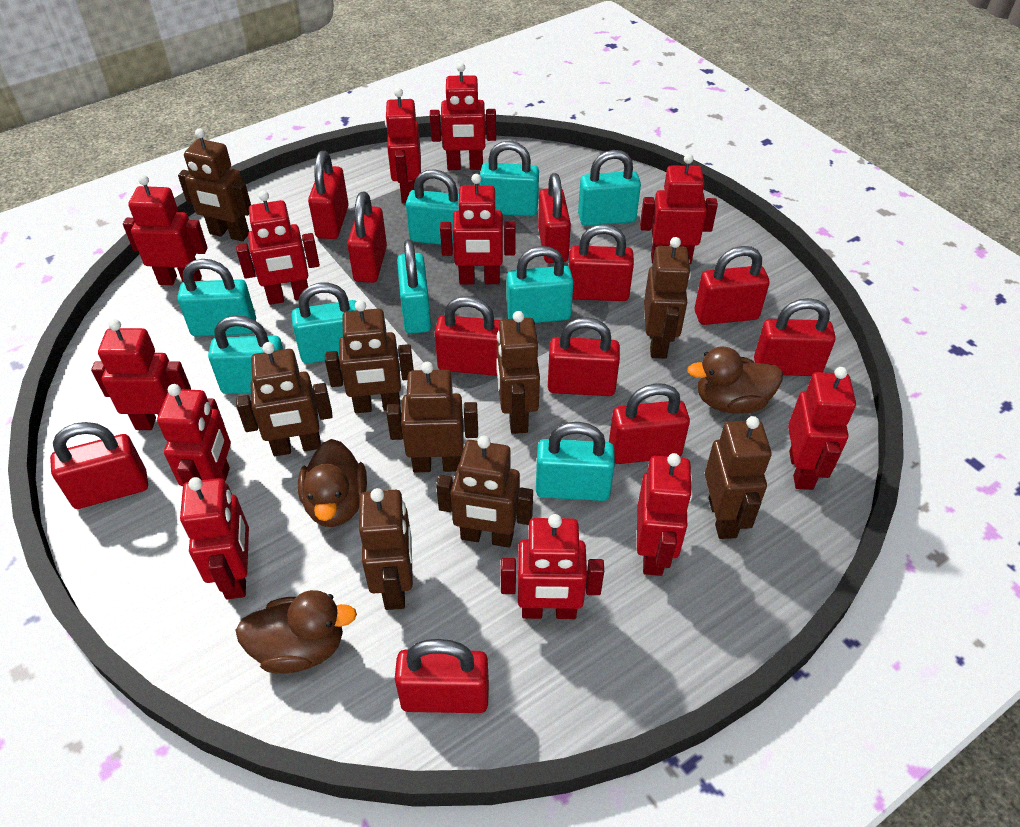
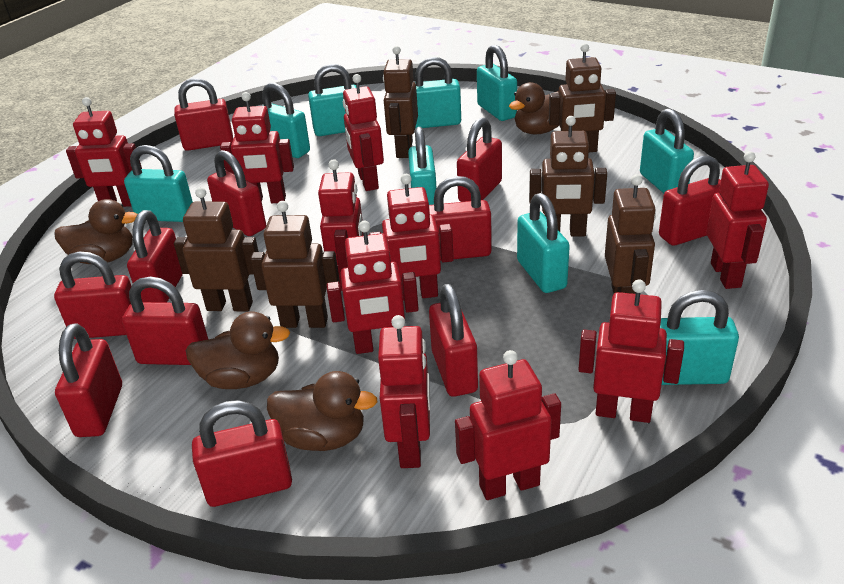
brown duck: 3 -> 4
brown robot: 9 -> 6
red robot: 12 -> 10

